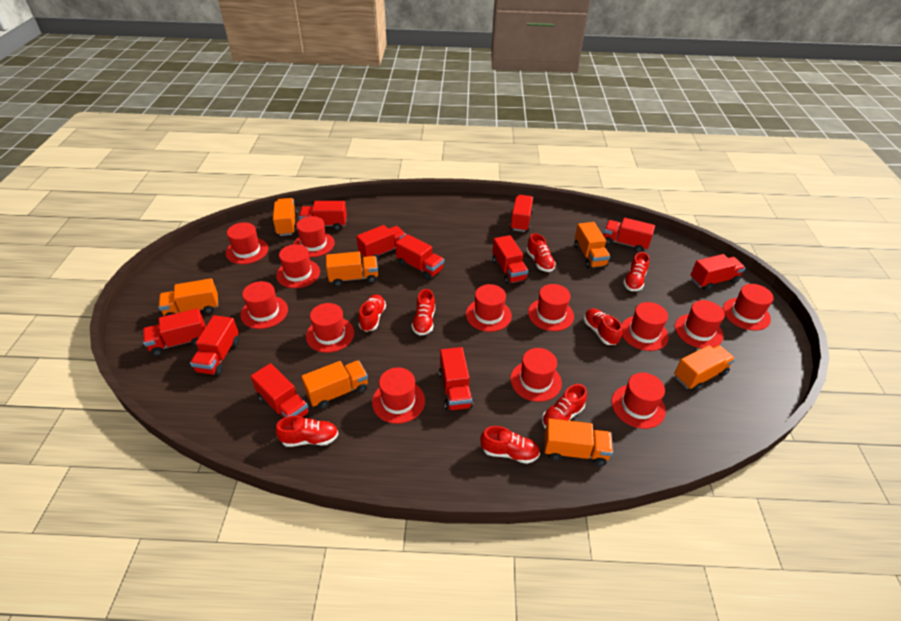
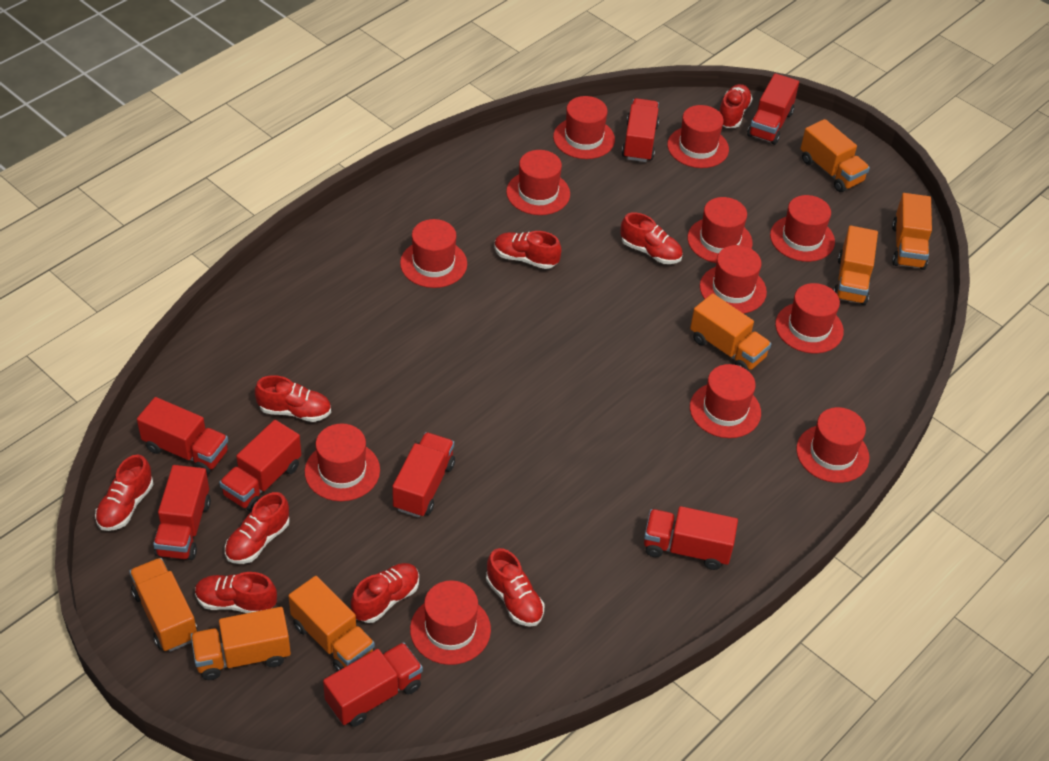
red hat: 13 -> 12
red shoe: 8 -> 9
red truck: 11 -> 8

